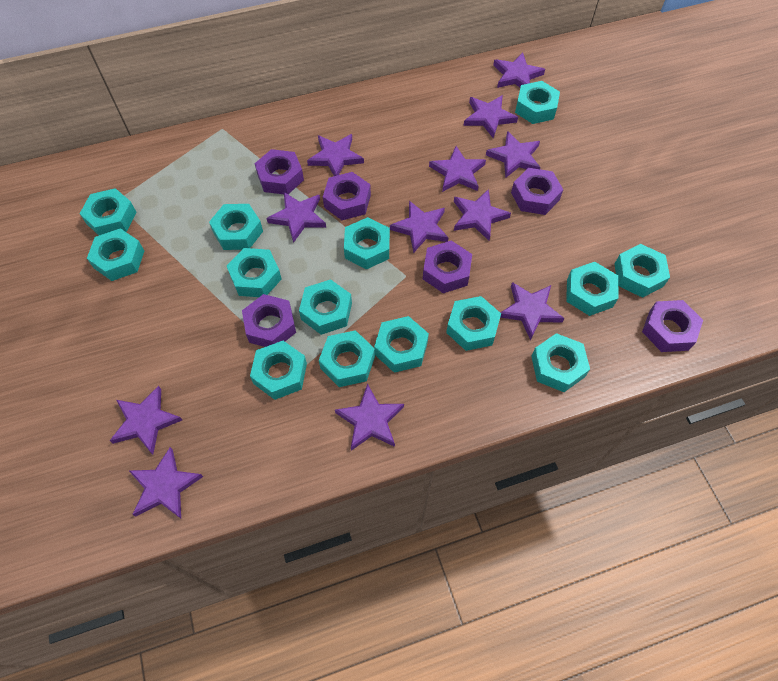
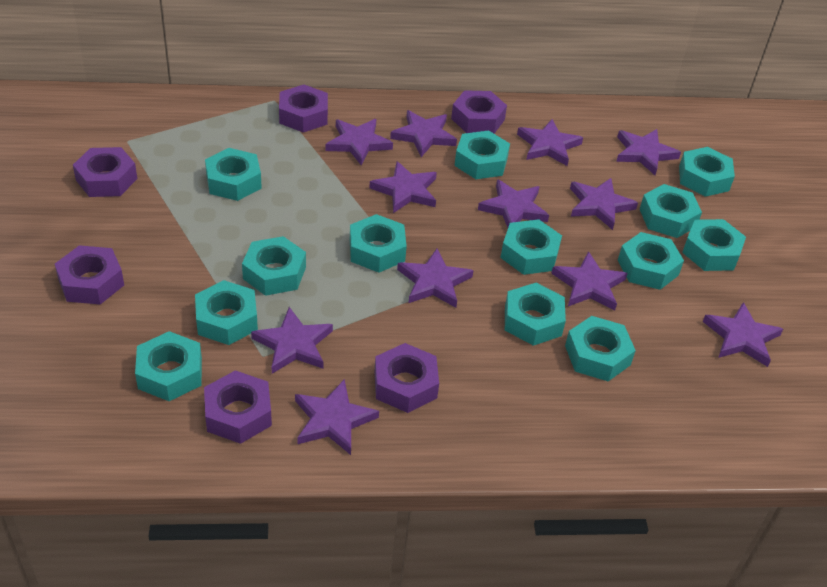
turquoise nut: 14 -> 13

